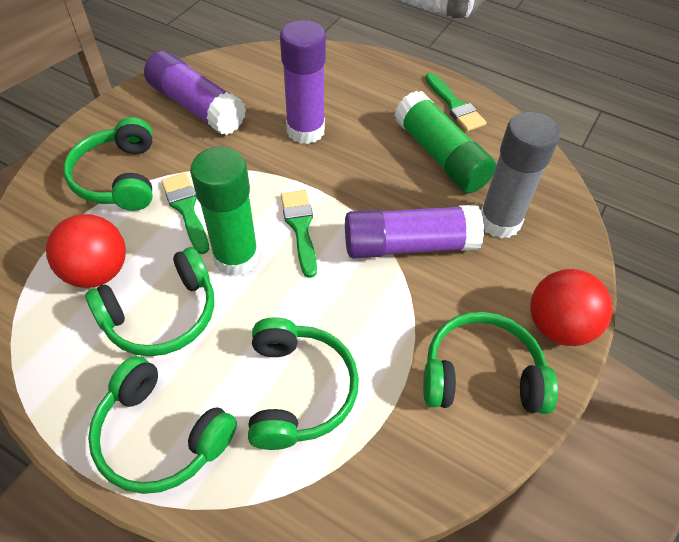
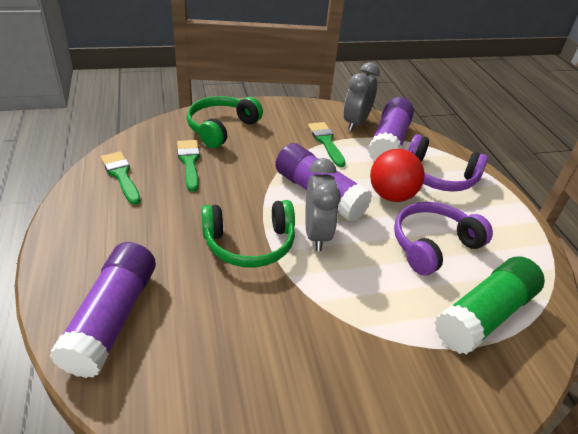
green glue stick: 2 -> 1
green headphones: 5 -> 2
grey clock: 0 -> 2
grey glue stick: 1 -> 0
purple headphones: 0 -> 2
red ball: 2 -> 1

